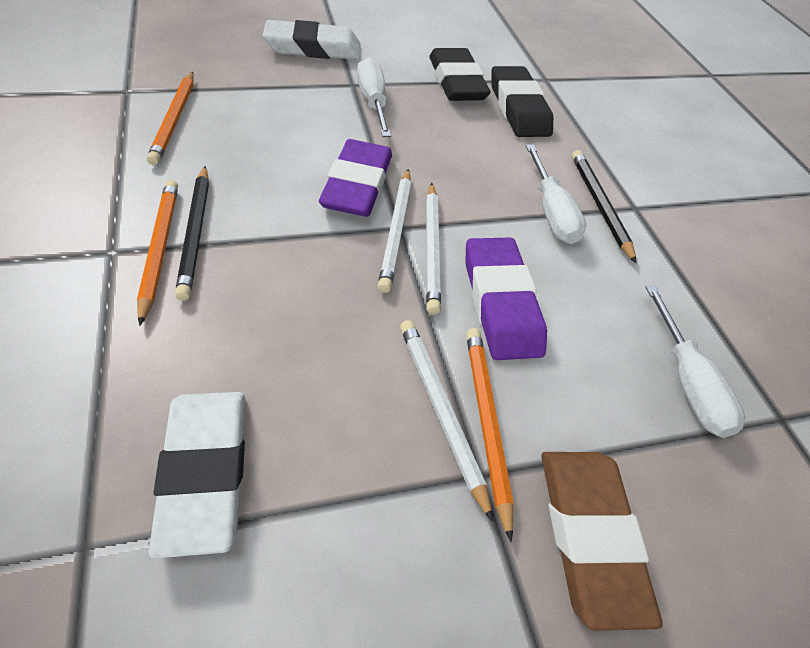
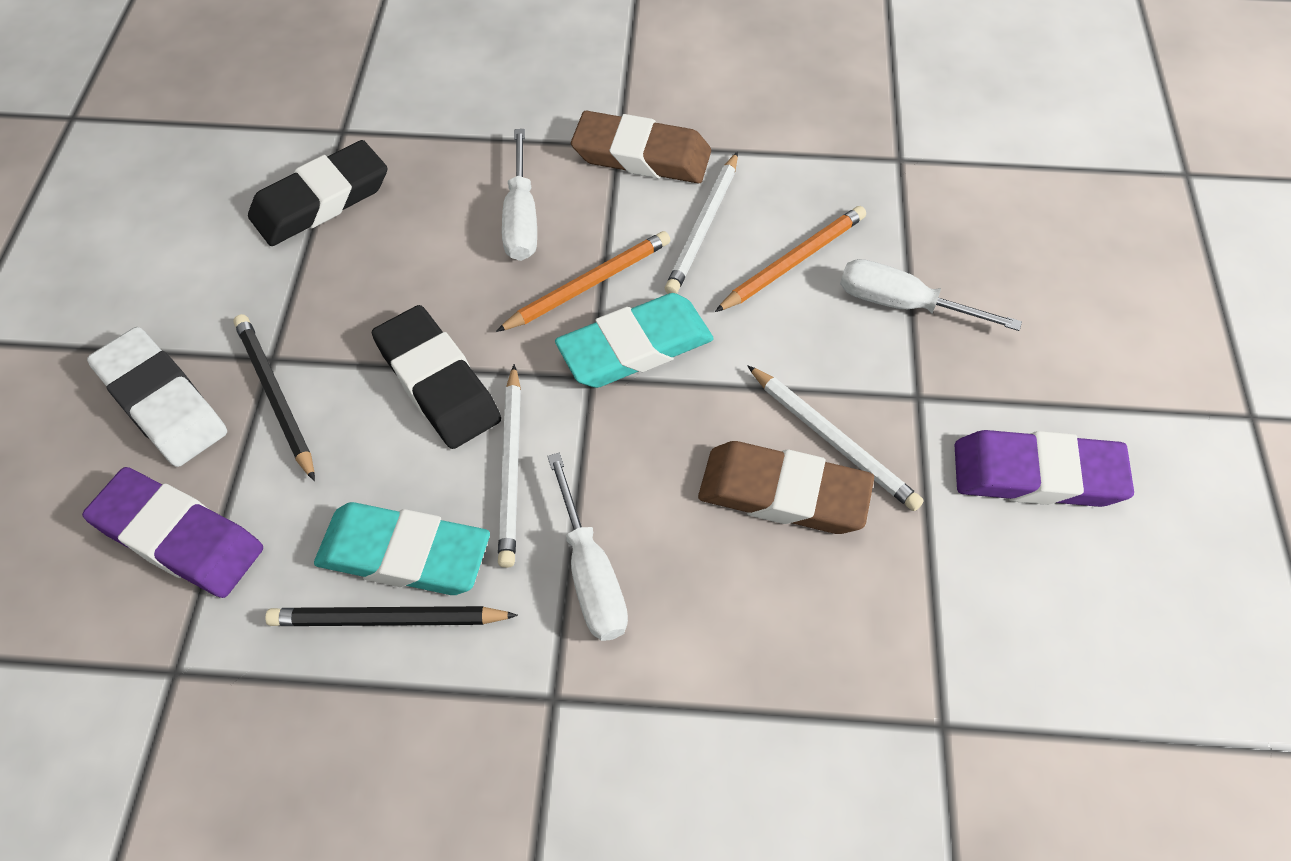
brown eraser: 1 -> 2
orange pencil: 3 -> 2
turquoise eraser: 0 -> 2
white eraser: 2 -> 1

